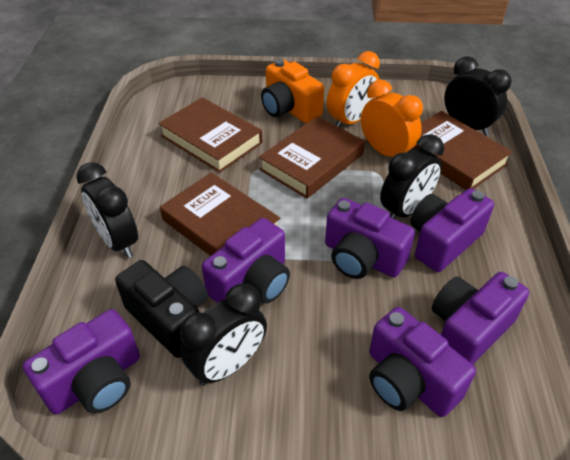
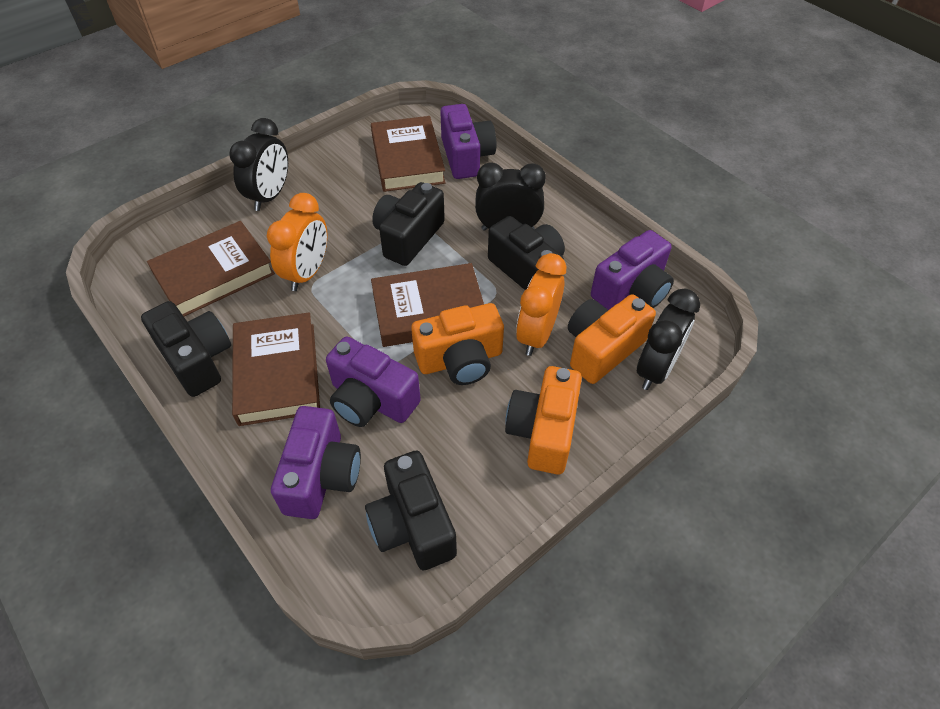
black camera: 1 -> 4
black clock: 4 -> 3
orange camera: 1 -> 3
purple camera: 6 -> 4

